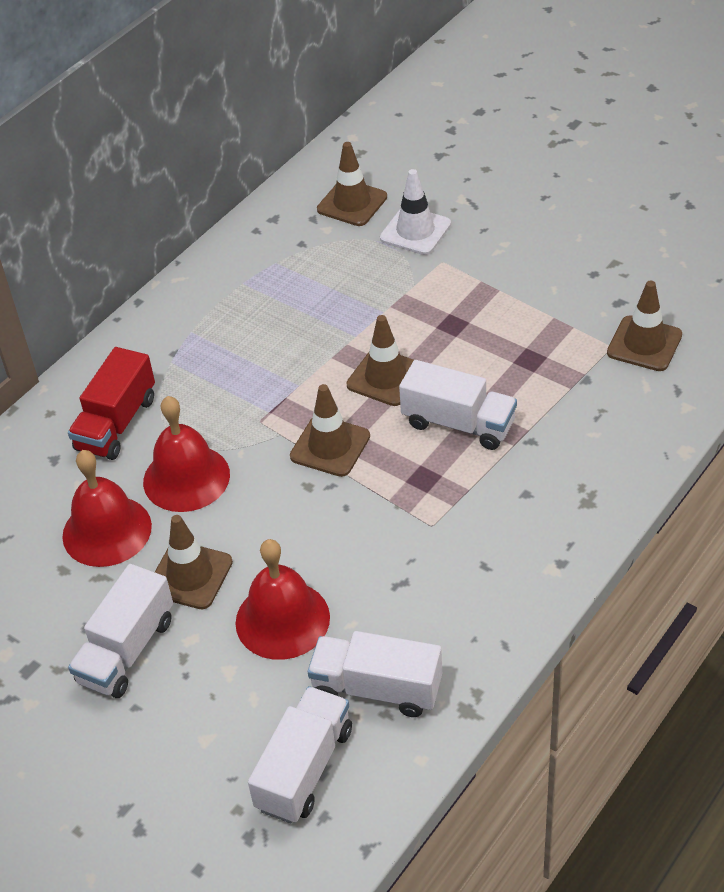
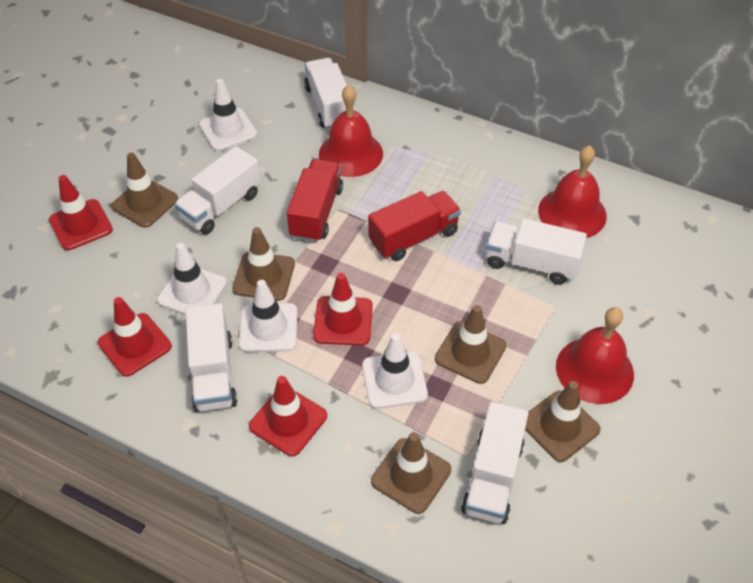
red traffic cone: 0 -> 4
red truck: 1 -> 2
white traffic cone: 1 -> 4
white truck: 4 -> 5

